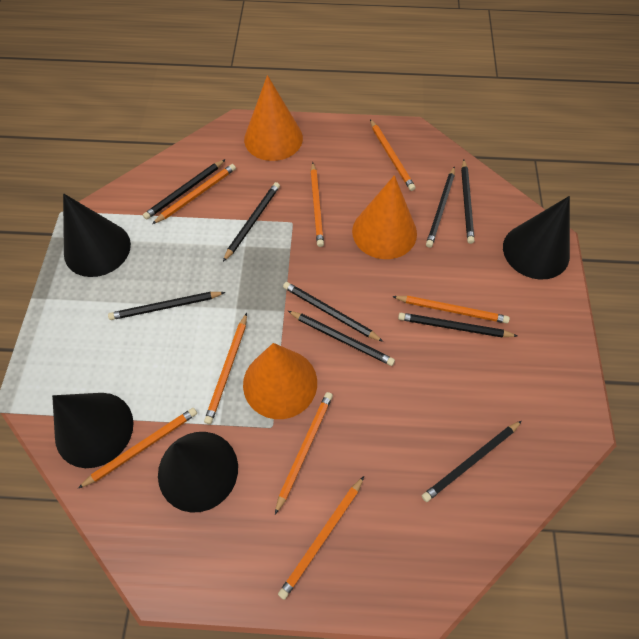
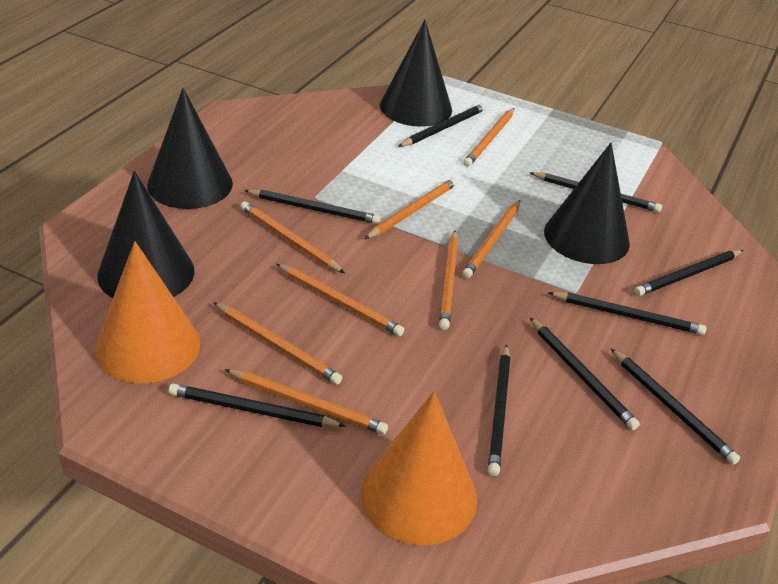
orange cone: 3 -> 2

